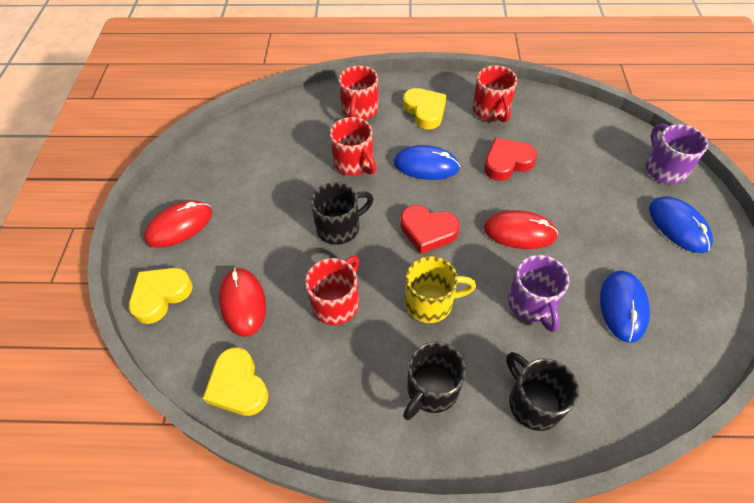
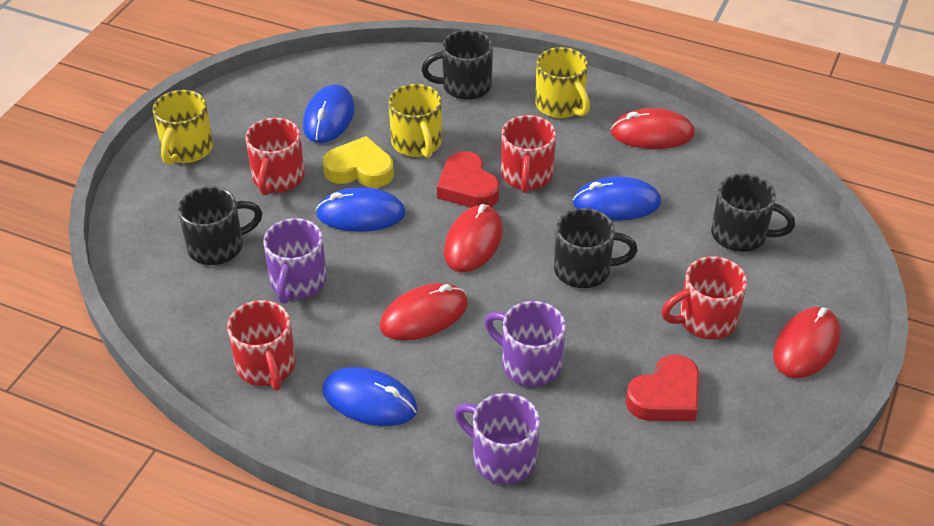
black mug: 3 -> 4
blue mouse: 3 -> 4
purple mug: 2 -> 3
red mouse: 3 -> 4
yellow heart: 3 -> 1
yellow mug: 1 -> 3

